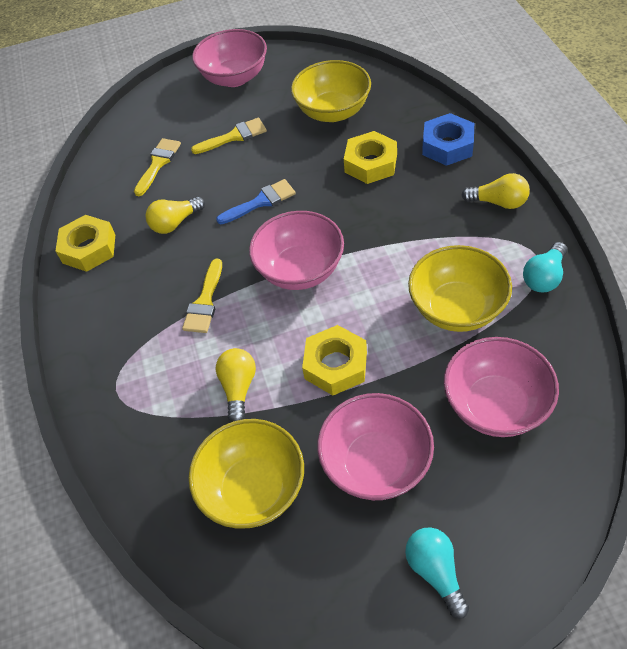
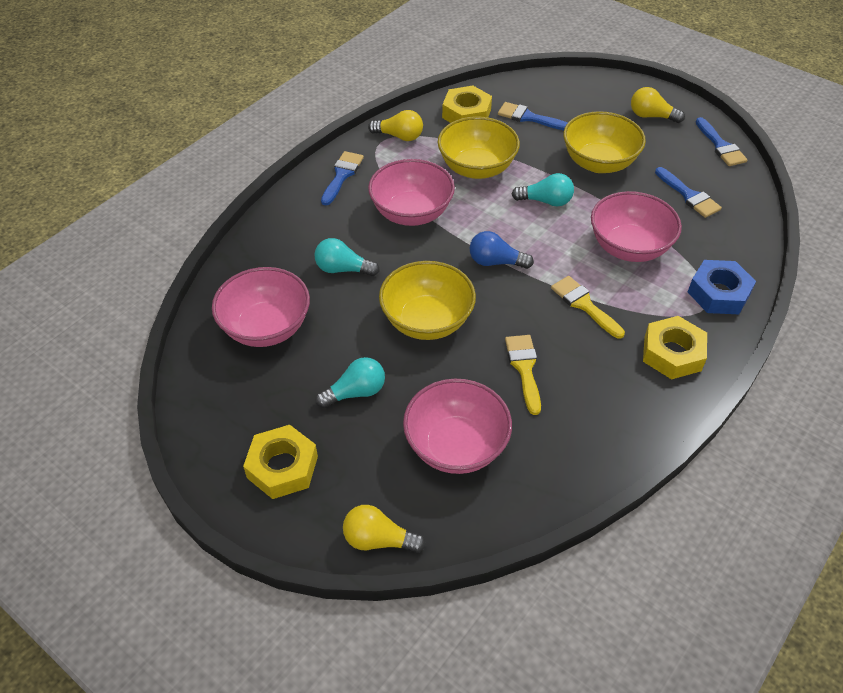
blue brush: 1 -> 4
blue light bulb: 0 -> 1
turquoise light bulb: 2 -> 3
yellow brush: 3 -> 2

